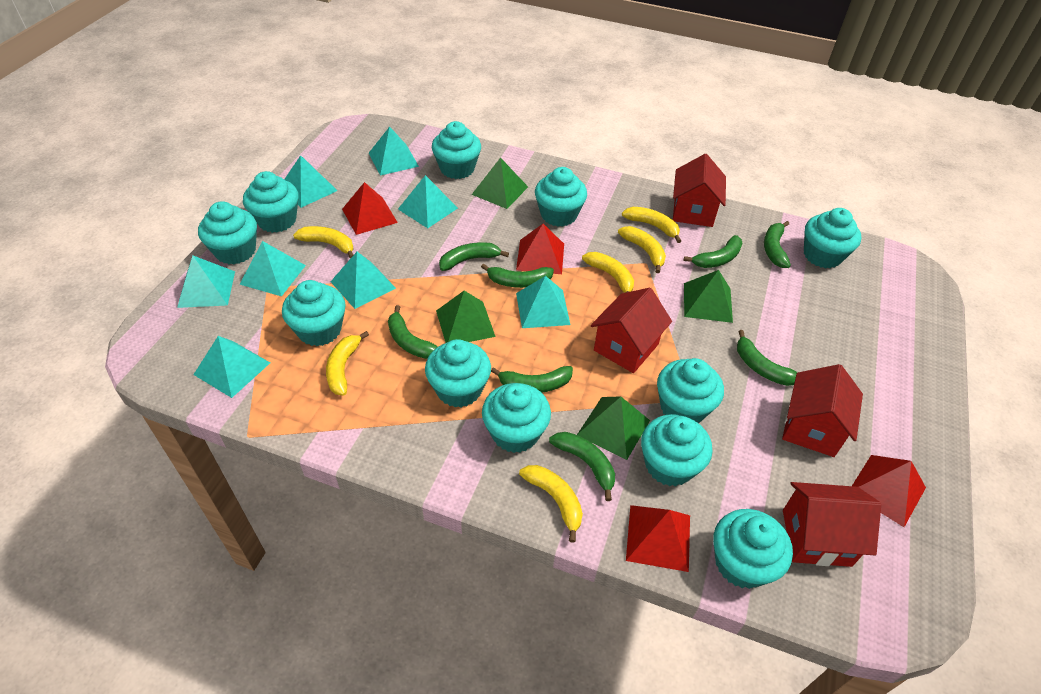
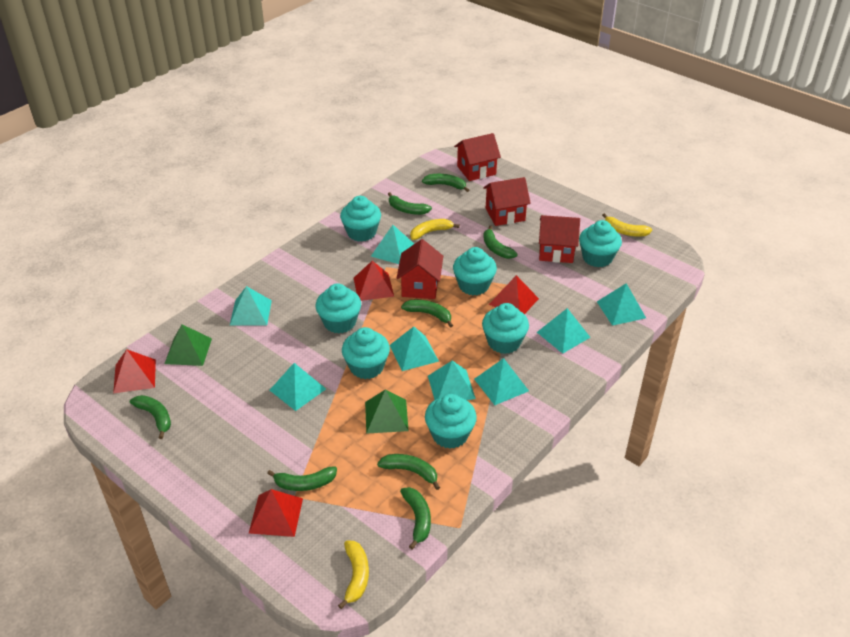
green pyramid: 4 -> 2
turquoise cupcake: 11 -> 7
yellow banana: 6 -> 3

